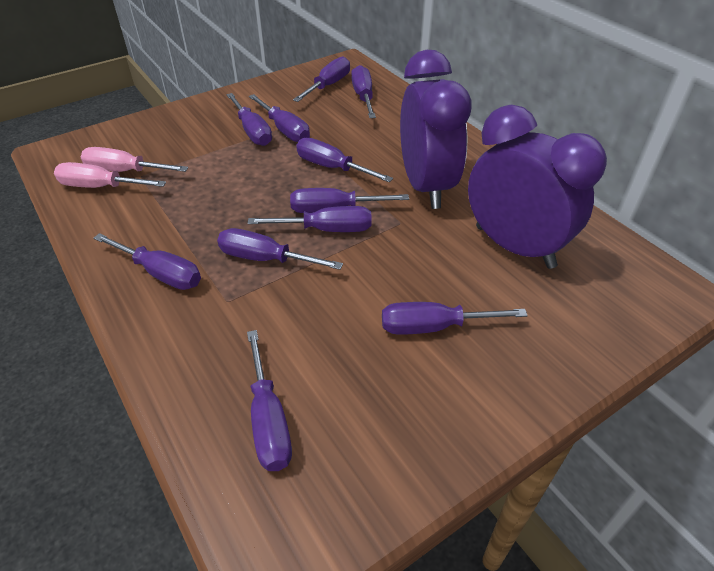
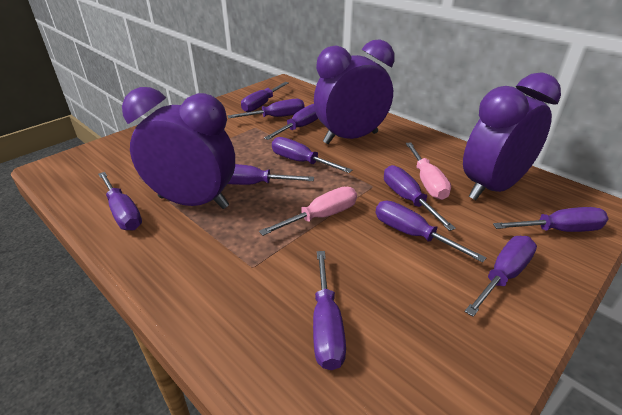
purple clock: 2 -> 3

